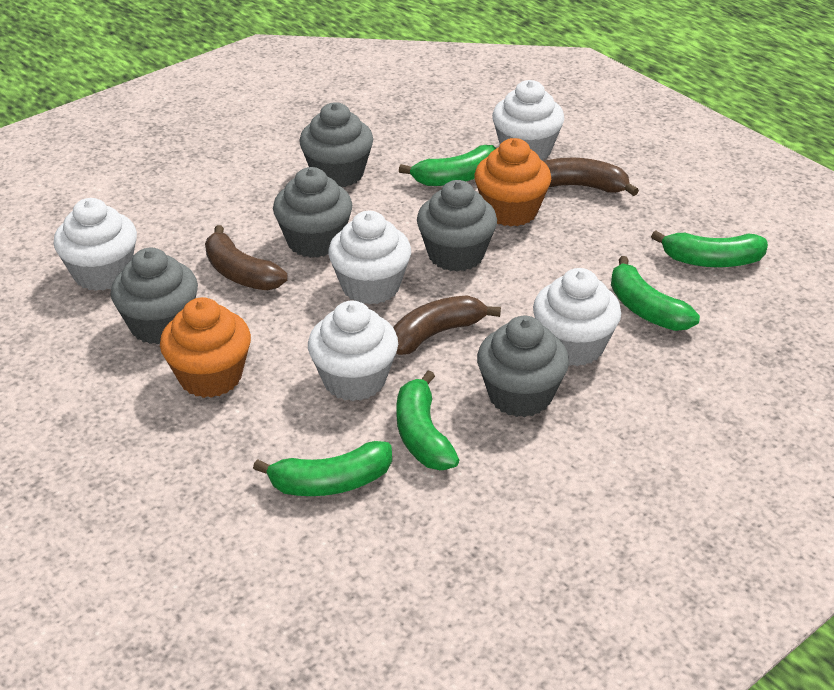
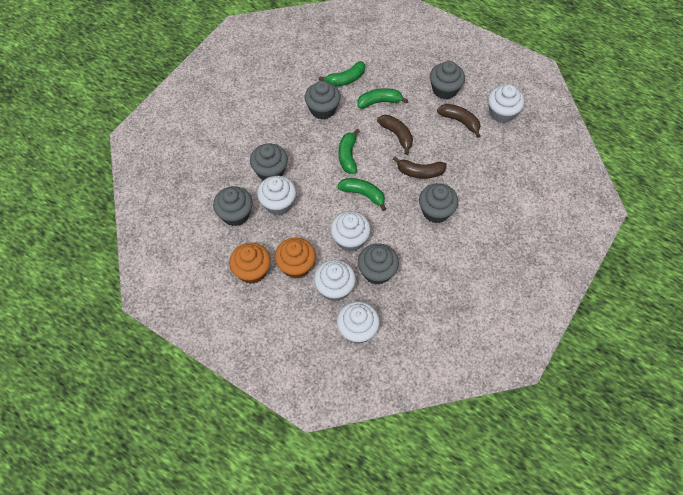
green banana: 5 -> 4
grey cupcake: 5 -> 6

